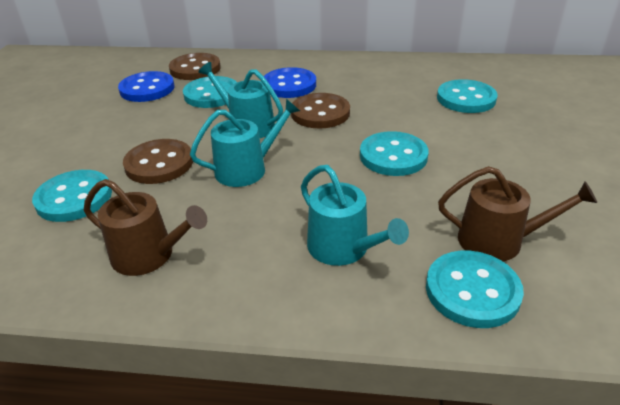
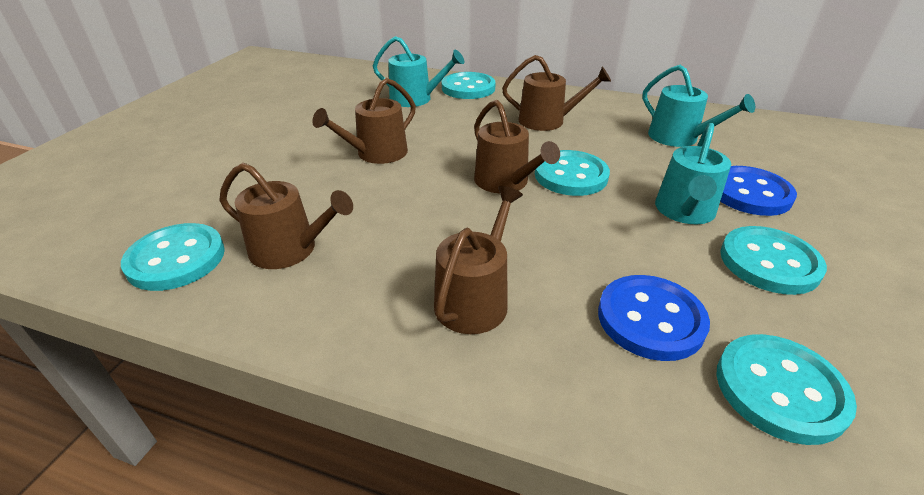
brown button: 3 -> 0
brown watering can: 2 -> 5

